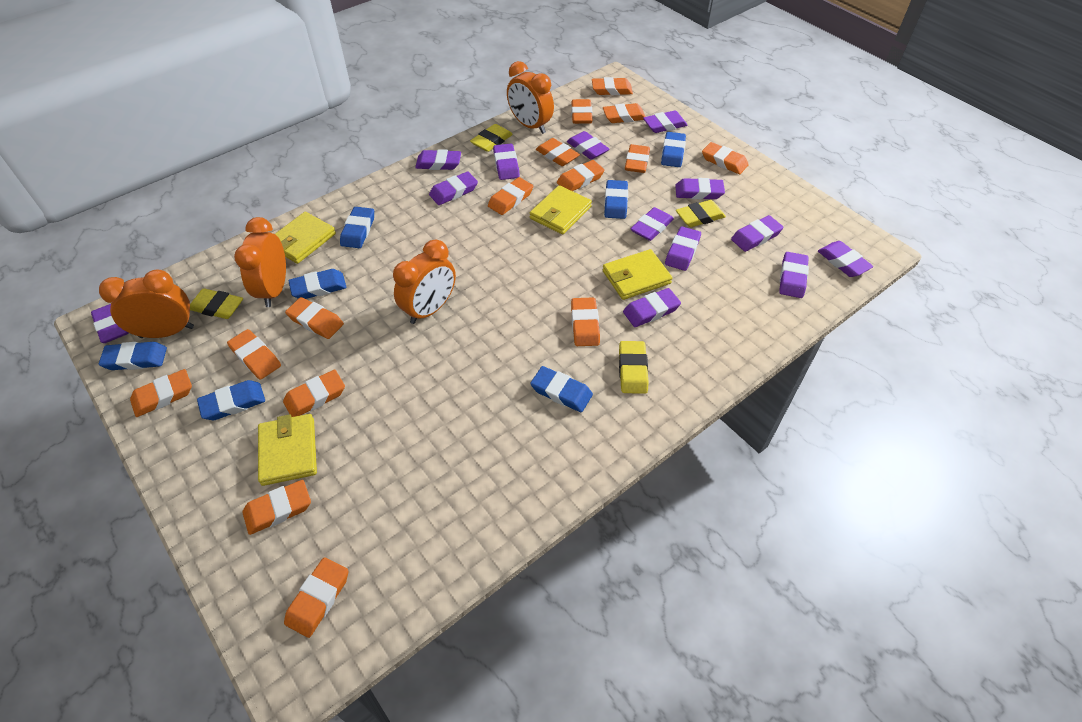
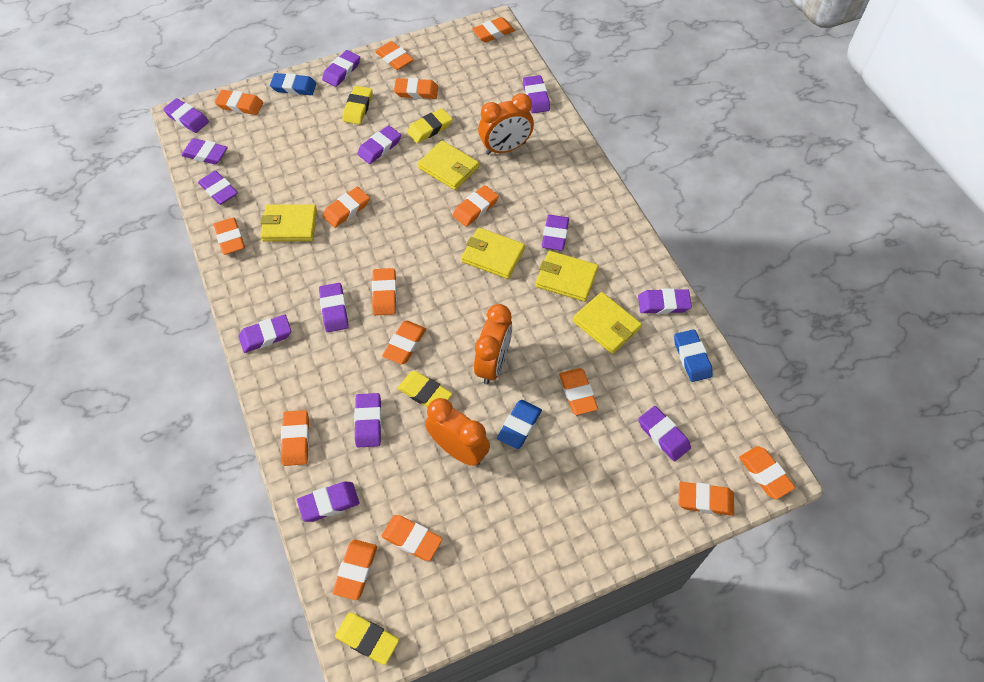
blue eraser: 7 -> 3
orange clock: 4 -> 3
yellow wallet: 4 -> 5

